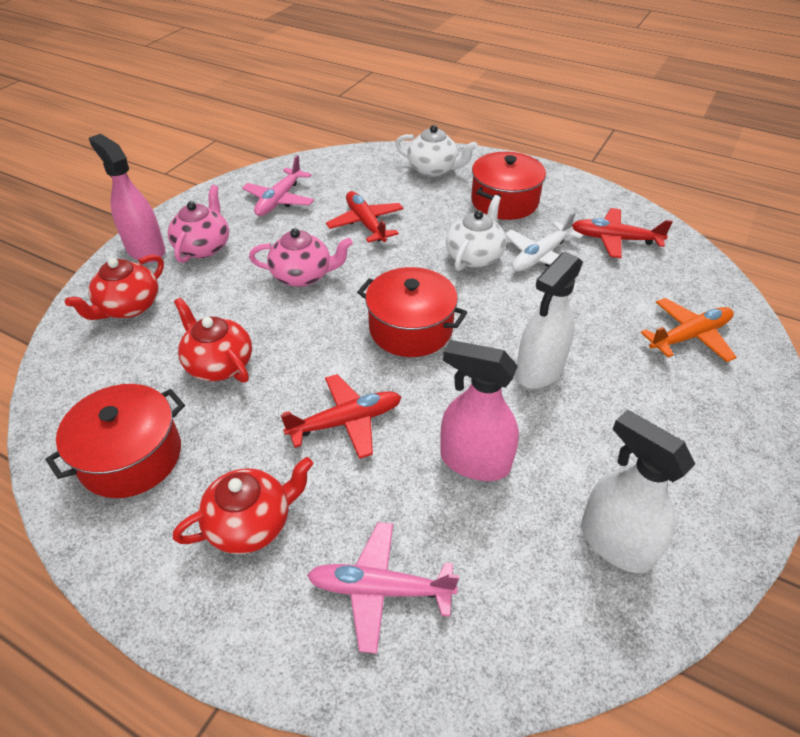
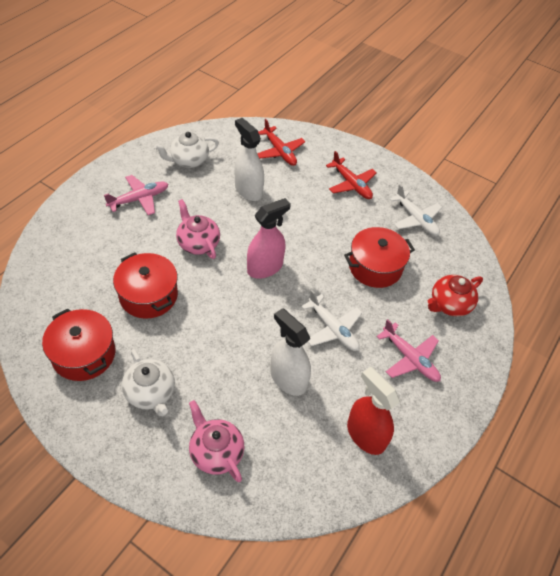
orange plane: 1 -> 0
pink spray bottle: 2 -> 1
red plane: 3 -> 2
red spray bottle: 0 -> 1
red teapot: 3 -> 1
white plane: 1 -> 2

